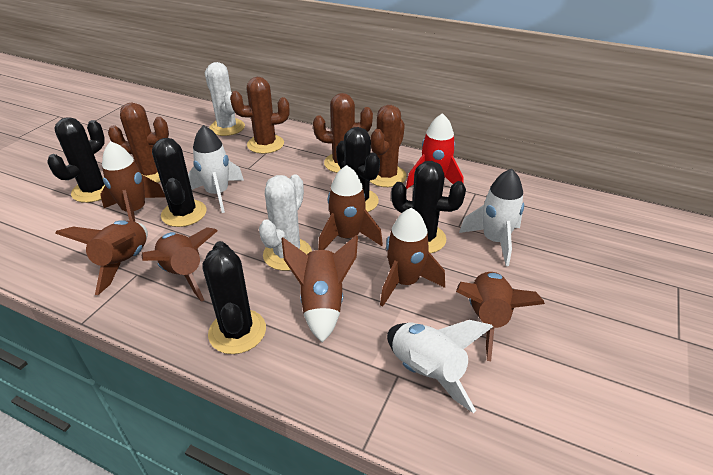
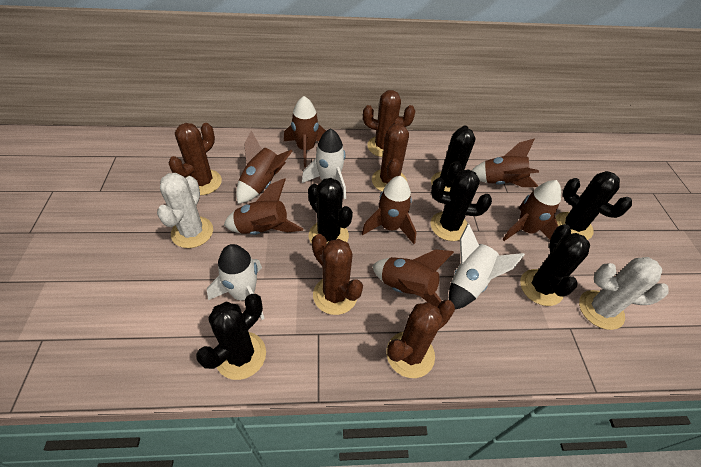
black cactus: 5 -> 6
brown cactus: 4 -> 5
red rocket: 1 -> 0

